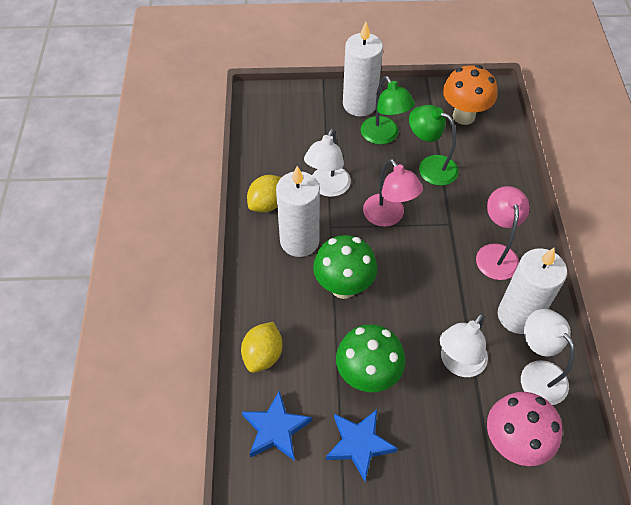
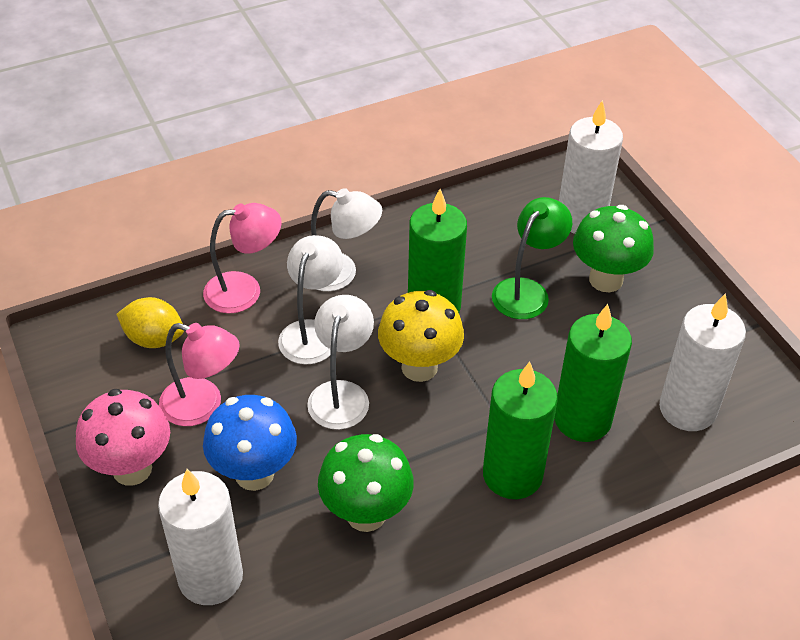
blue mushroom: 0 -> 1
blue star: 2 -> 0
green candle: 0 -> 3
green lamp: 2 -> 1
orange mushroom: 1 -> 0
yellow lemon: 2 -> 1
yellow mushroom: 0 -> 1

